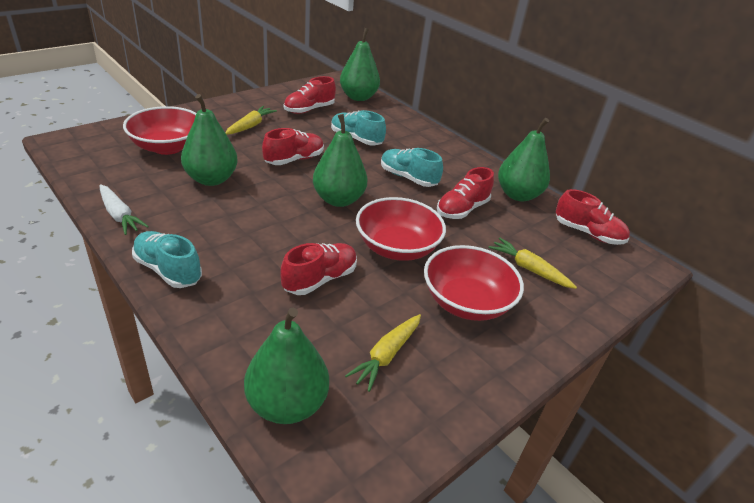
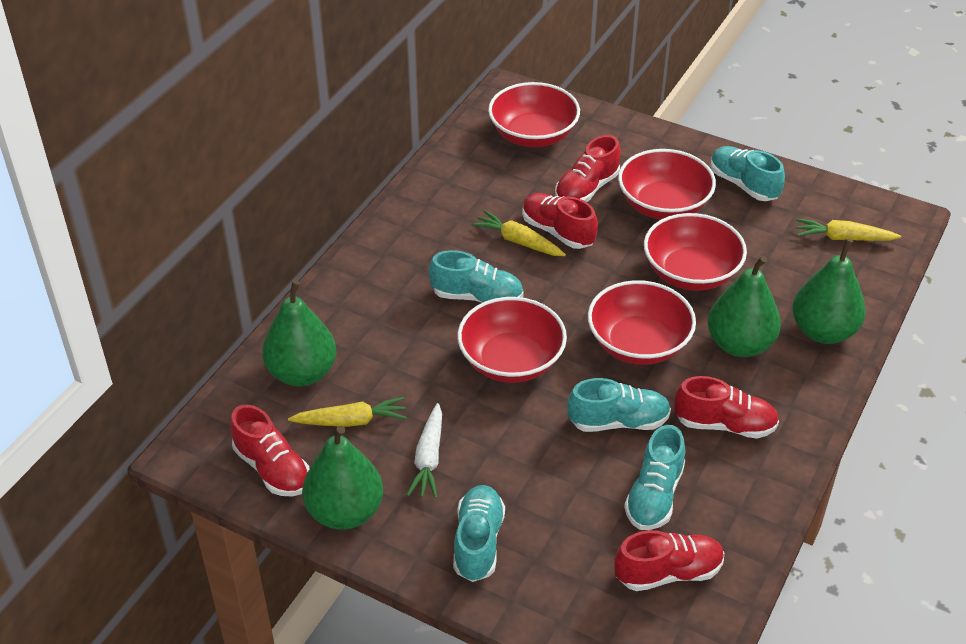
green pear: 5 -> 4
red bowl: 3 -> 5
turquoise shoe: 3 -> 5

